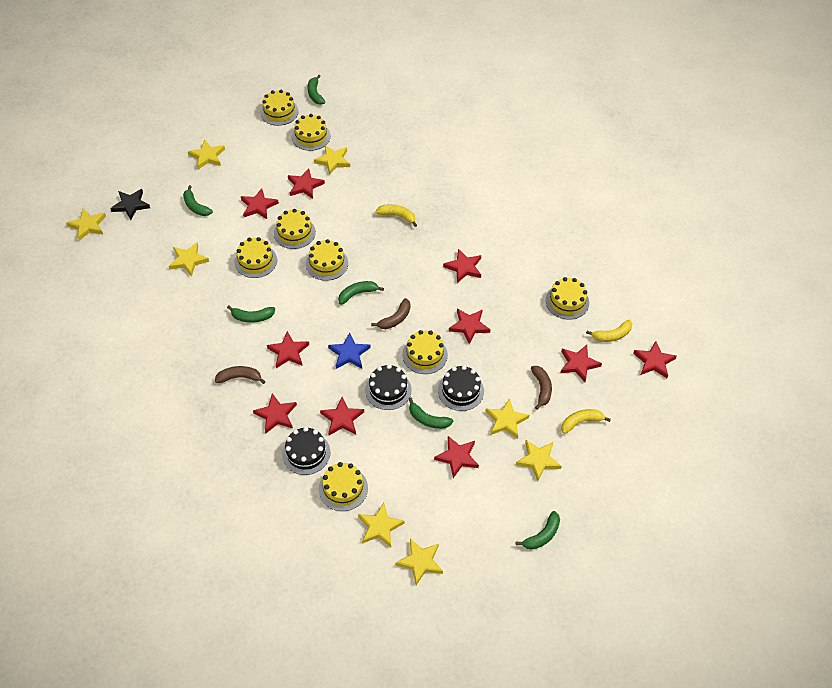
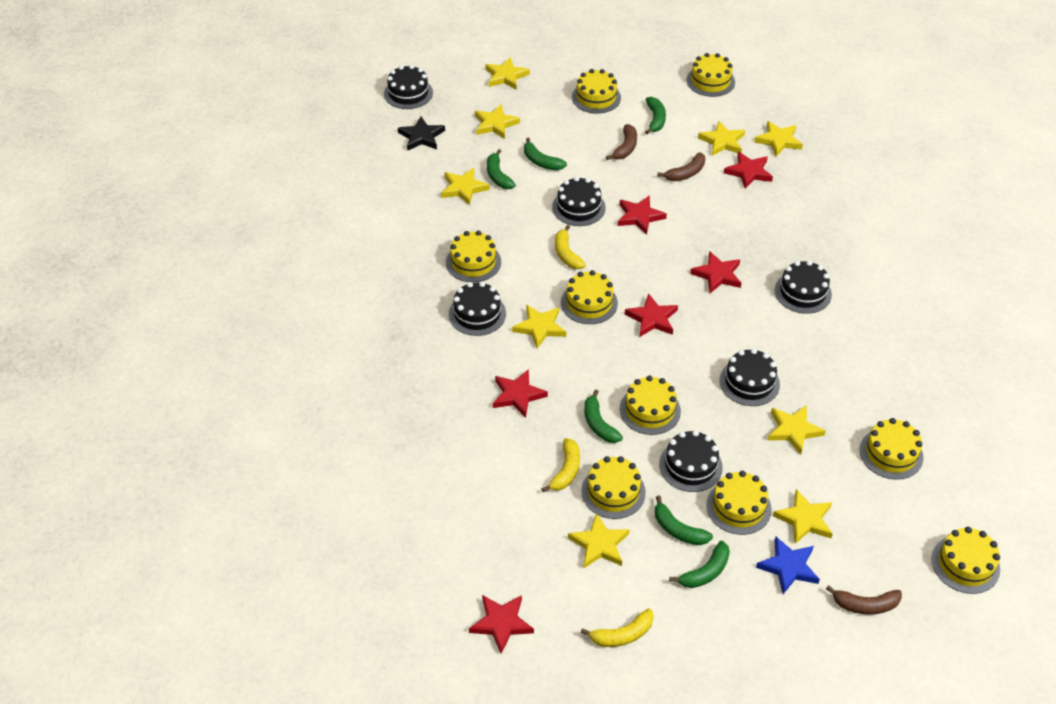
black cake: 3 -> 6
red star: 10 -> 6
yellow cake: 8 -> 9
yellow star: 8 -> 9

